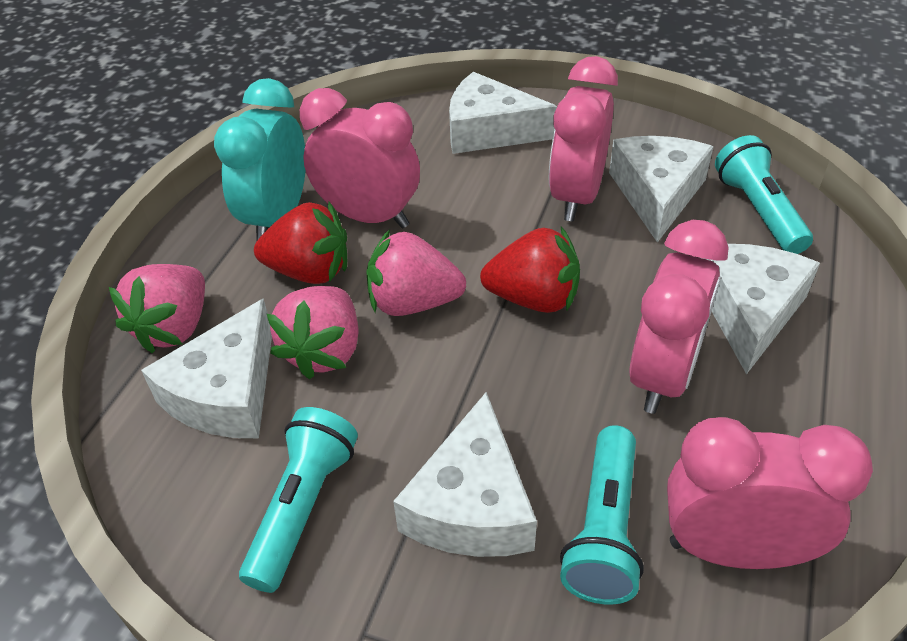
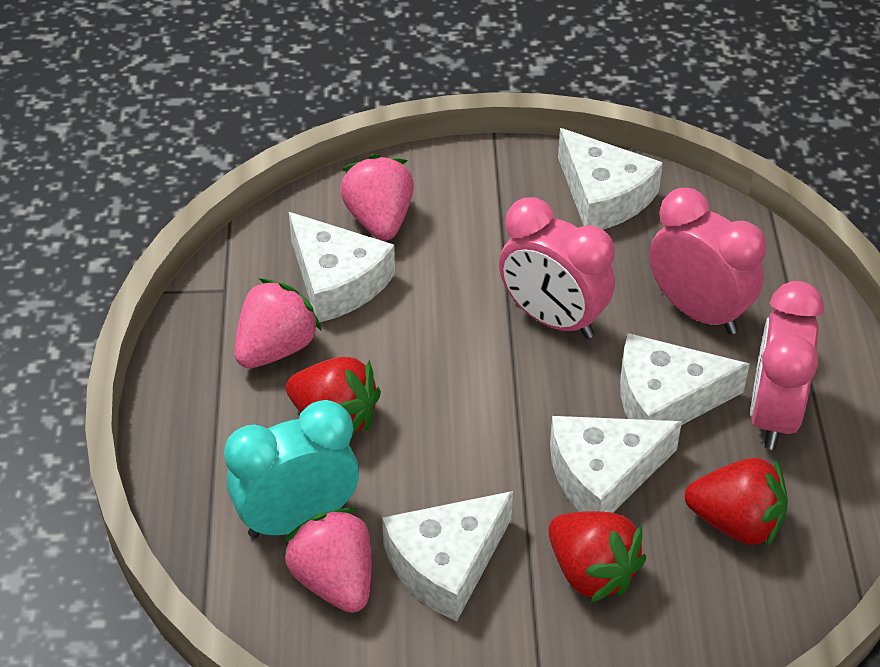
pink clock: 4 -> 3
red strawberry: 2 -> 3
turquoise flashlight: 3 -> 0

